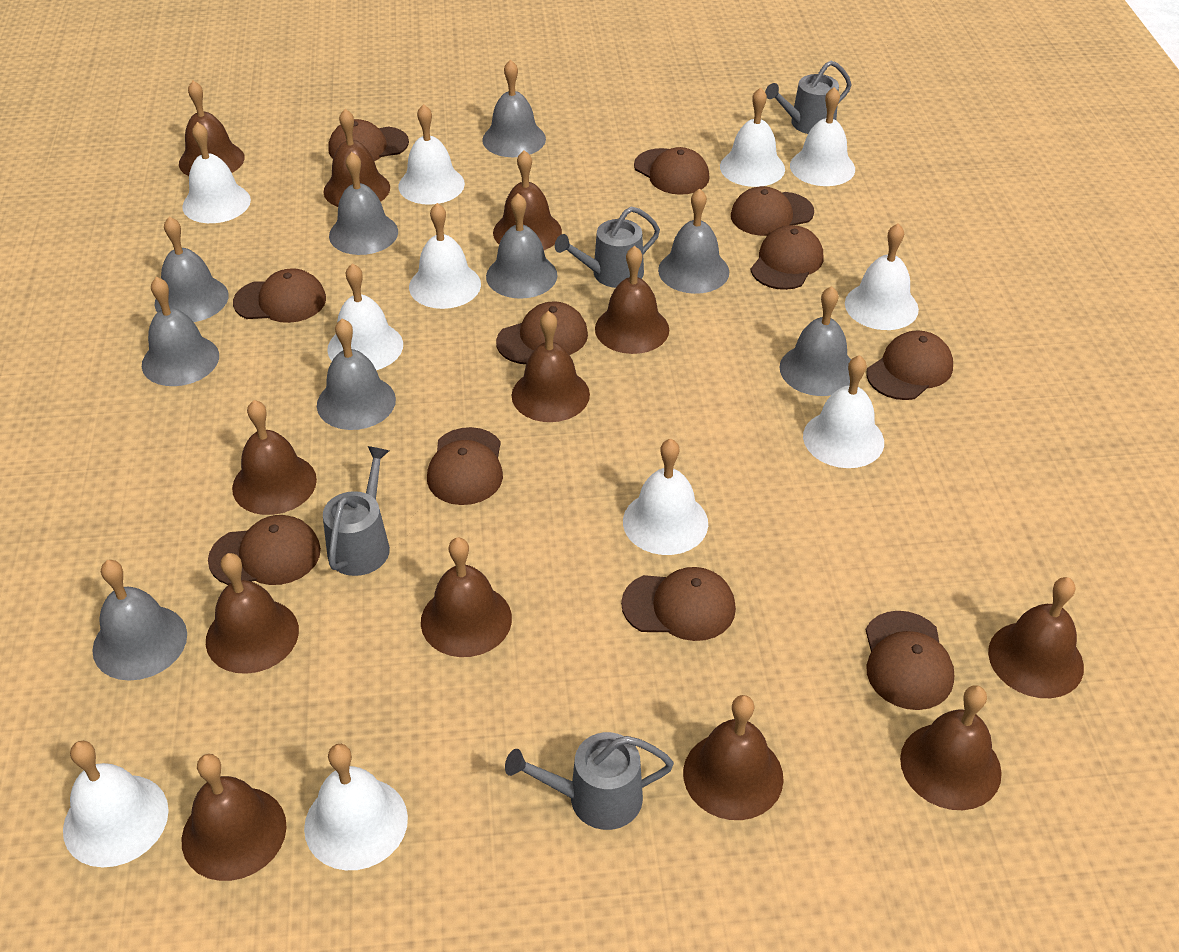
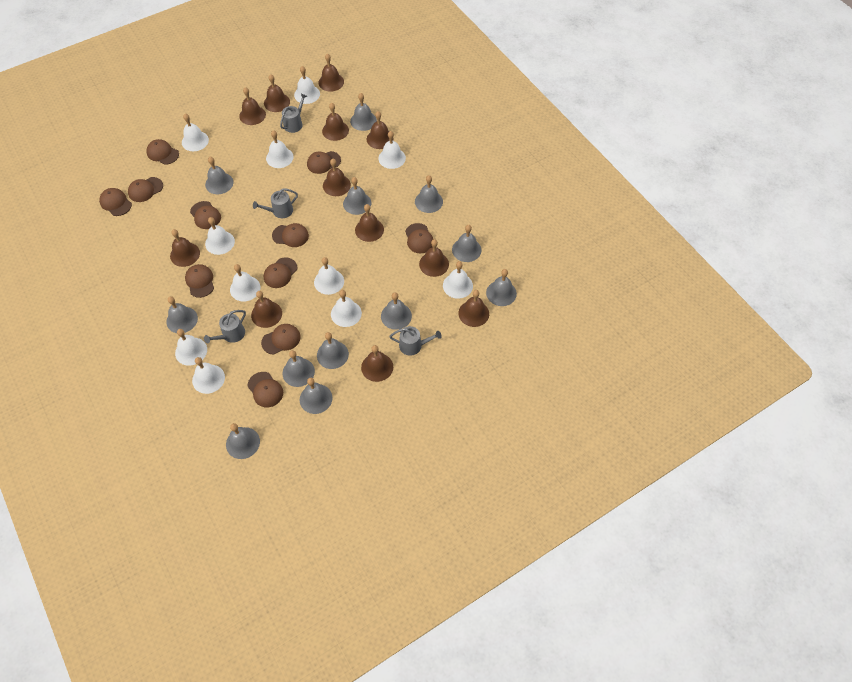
grey bell: 9 -> 12

